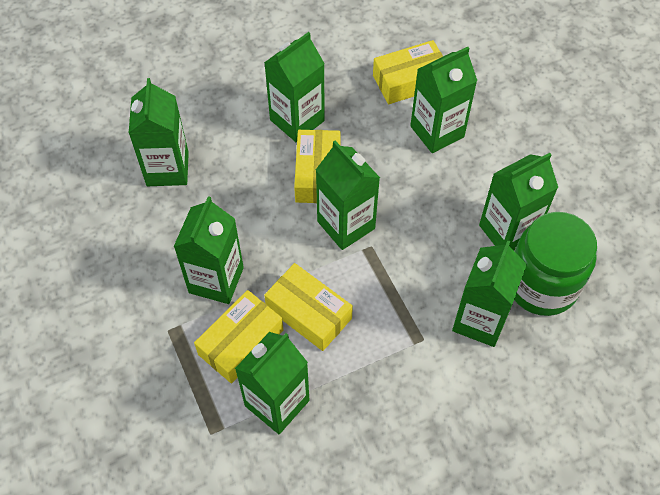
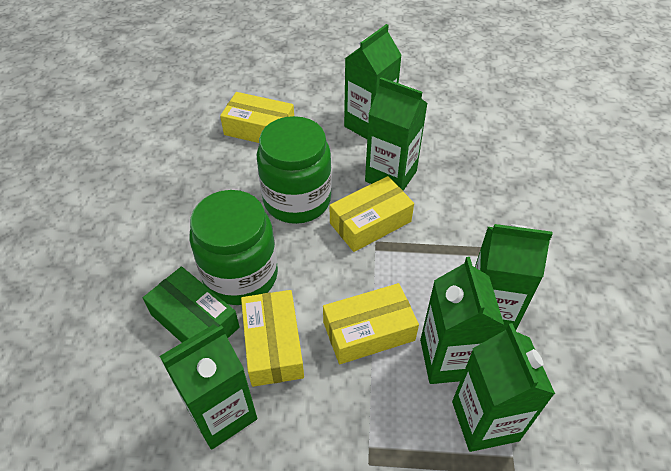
green box: 0 -> 1
green carton: 8 -> 6
green jar: 1 -> 2

